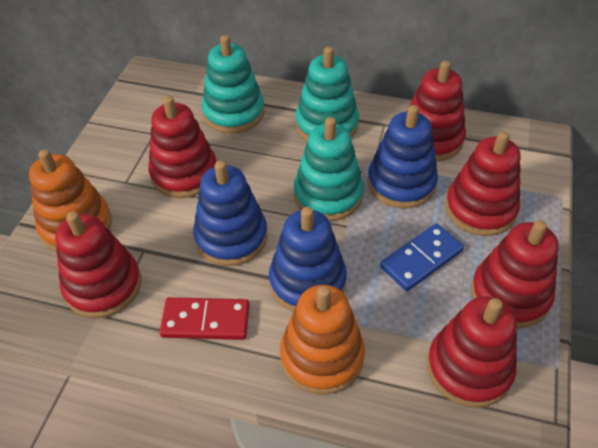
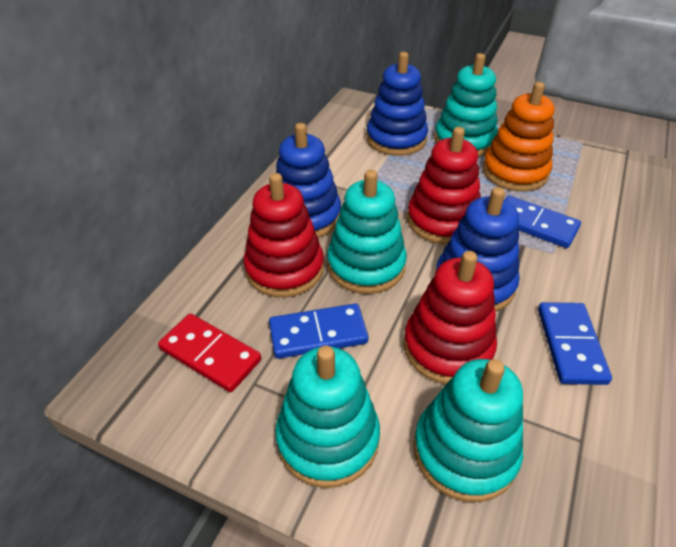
blue domino: 1 -> 3
orange stacking toy: 2 -> 1
red stacking toy: 6 -> 3
turquoise stacking toy: 3 -> 4

